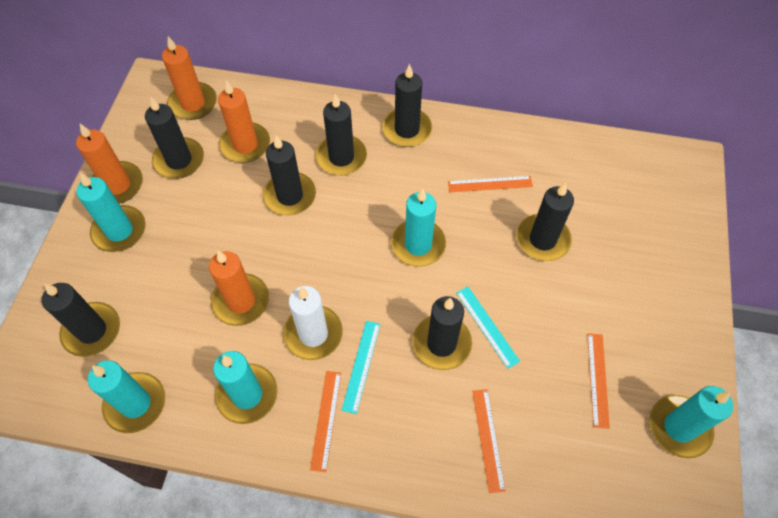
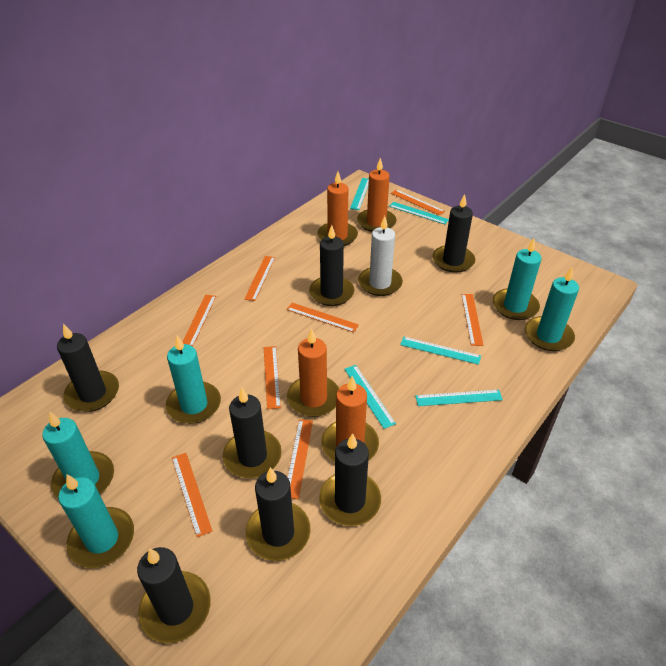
orange ruler: 4 -> 8
turquoise ruler: 2 -> 5

